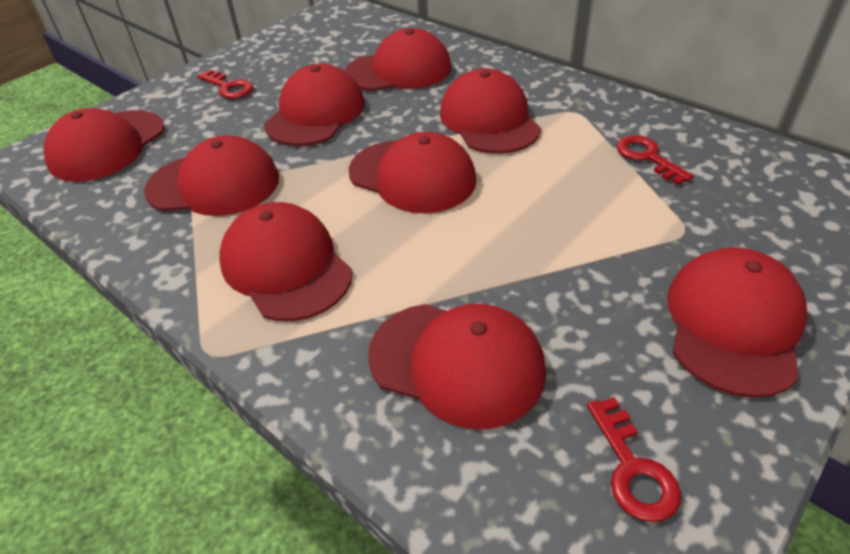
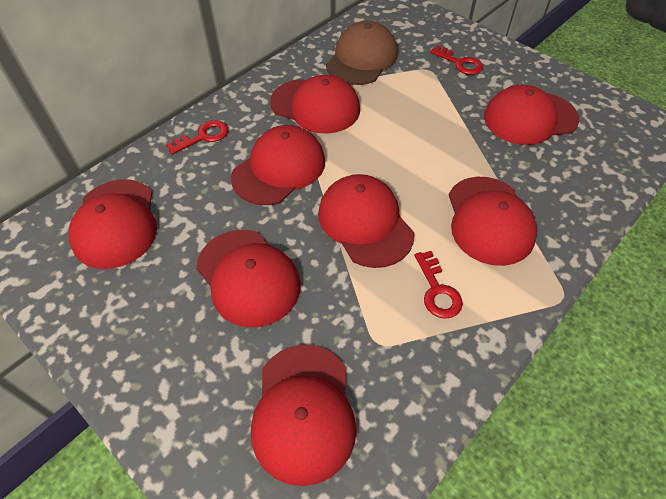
brown cap: 0 -> 1
red cap: 9 -> 8

